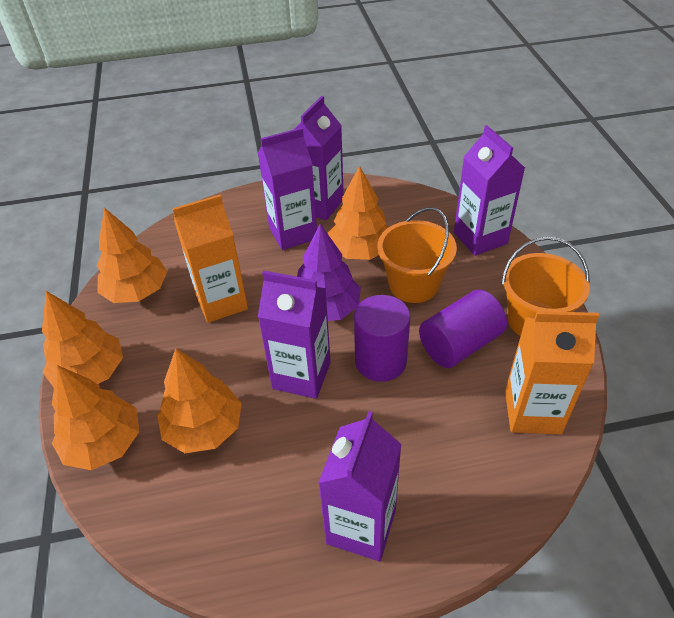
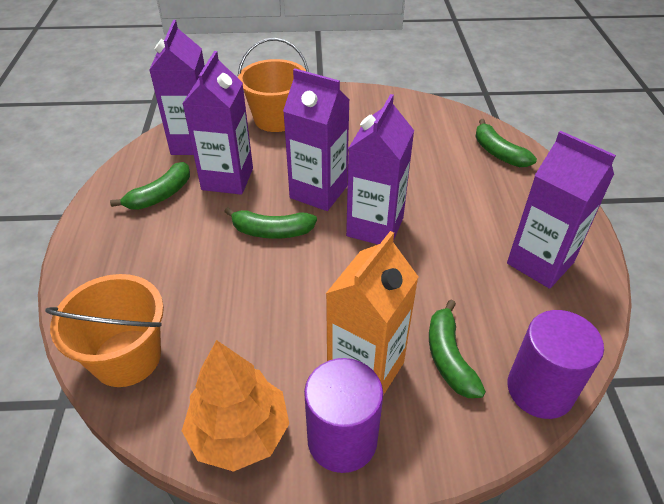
green banana: 0 -> 4
orange carton: 2 -> 1
orange tree: 5 -> 1
purple tree: 1 -> 0

